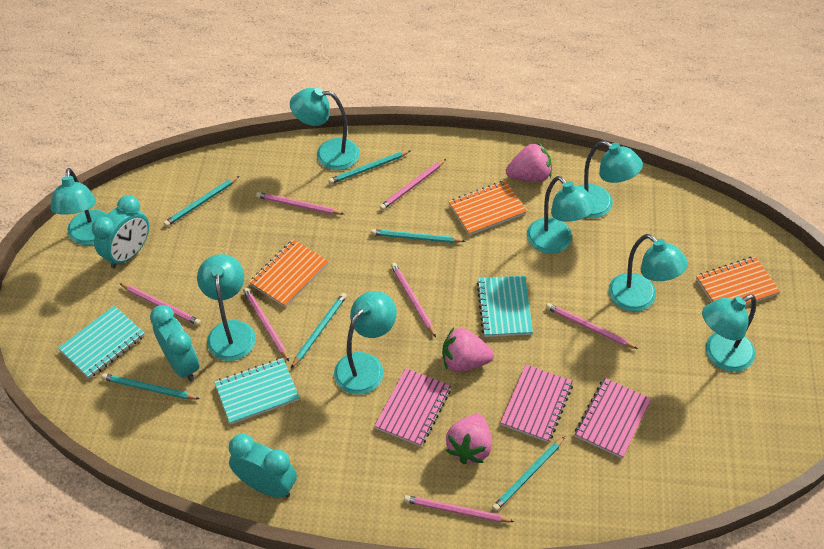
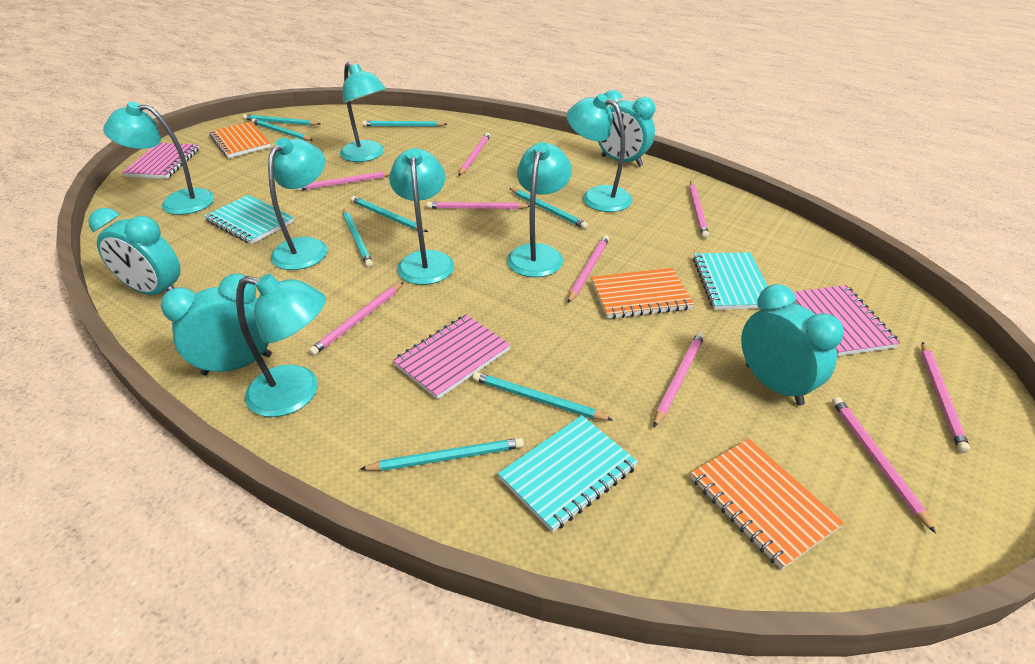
pink pencil: 7 -> 9
pink strawberry: 3 -> 0
turquoise clock: 3 -> 4
turquoise lamp: 8 -> 7
turquoise pencil: 6 -> 8

